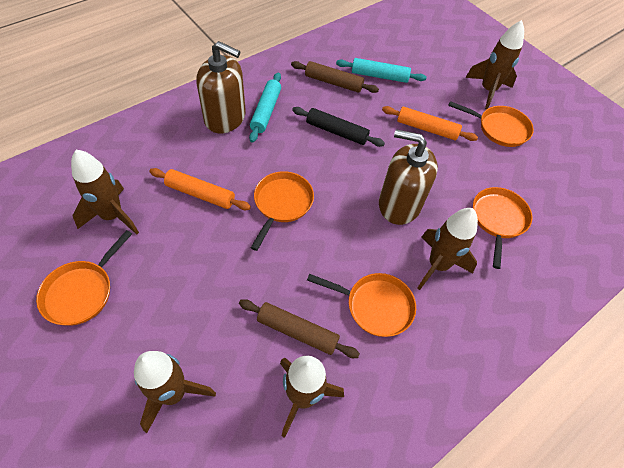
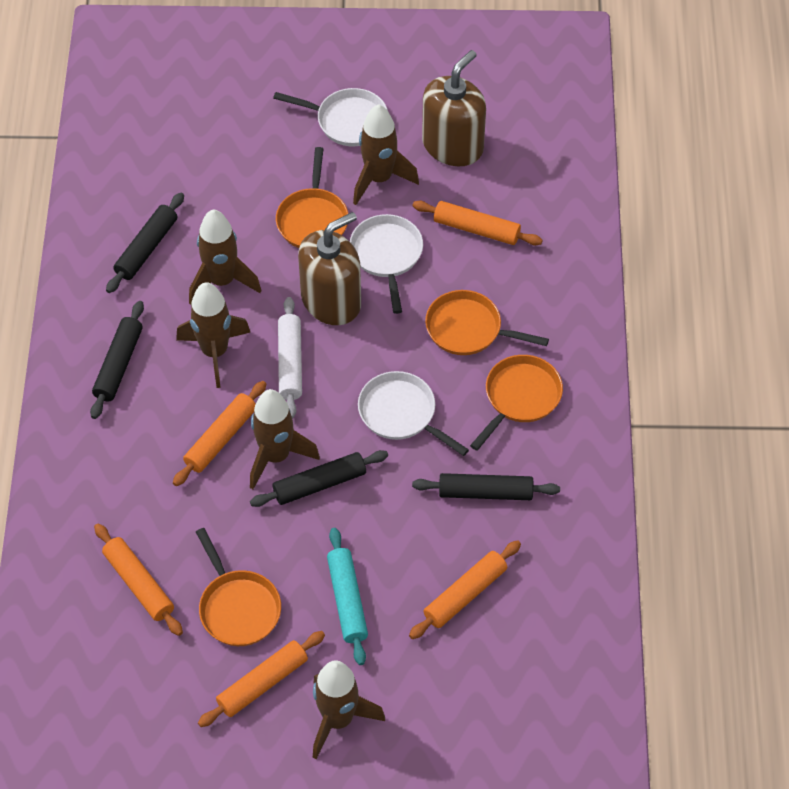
black rolling pin: 1 -> 4
brown rolling pin: 2 -> 0
orange pan: 5 -> 4
orange rolling pin: 2 -> 5
turquoise rolling pin: 2 -> 1
white pan: 0 -> 3
white rolling pin: 0 -> 1

